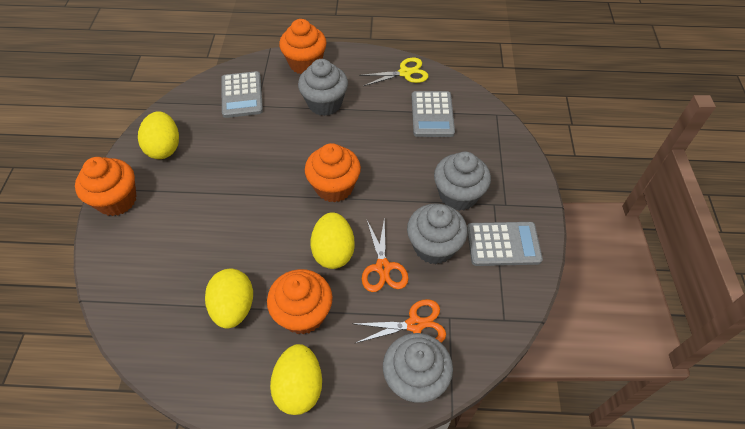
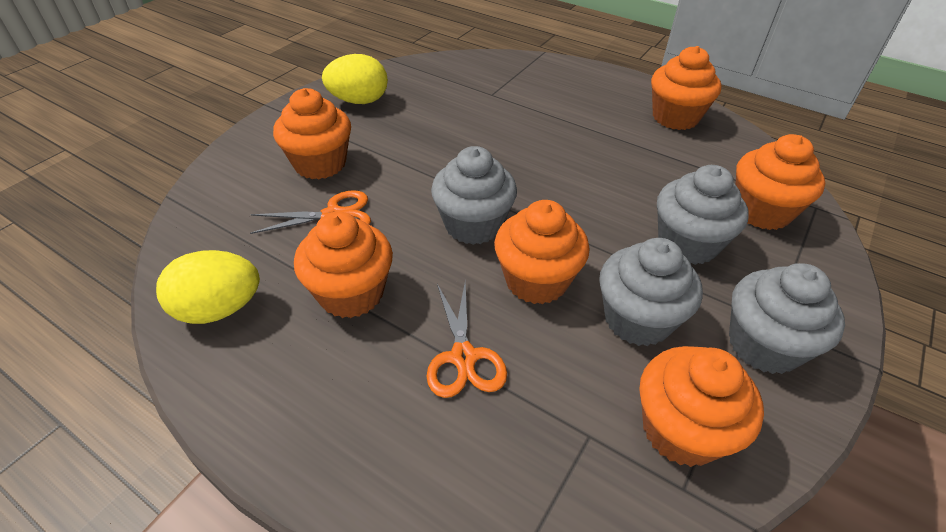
grey calculator: 3 -> 0
orange cupcake: 4 -> 6
yellow egg: 4 -> 2
yellow scissors: 1 -> 0

